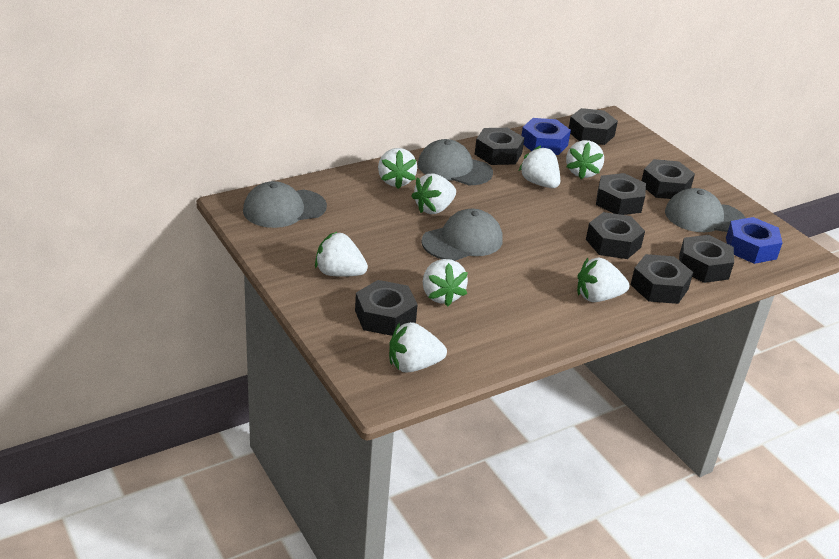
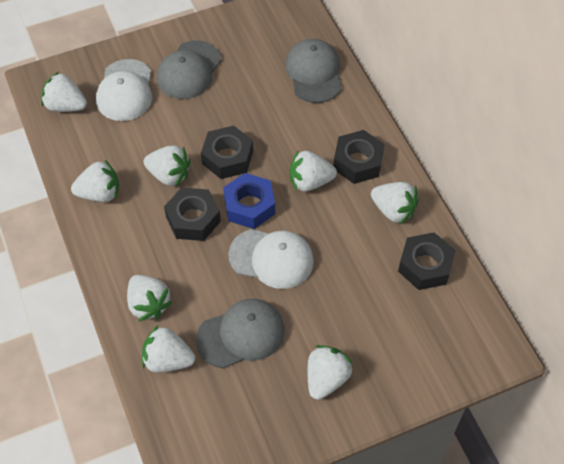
black nut: 8 -> 4
blue nut: 2 -> 1
grey cap: 4 -> 3
white cap: 0 -> 2

